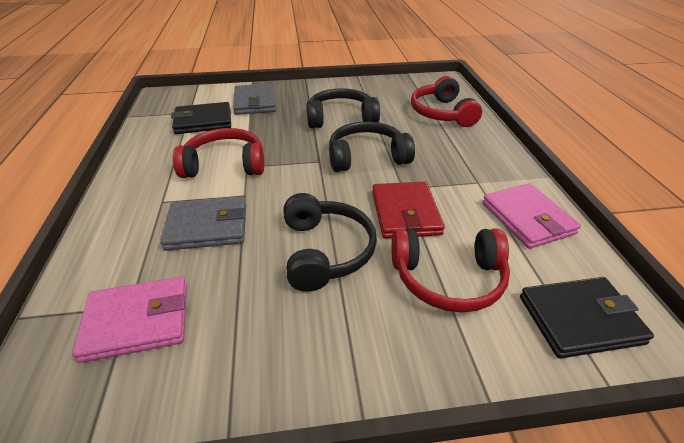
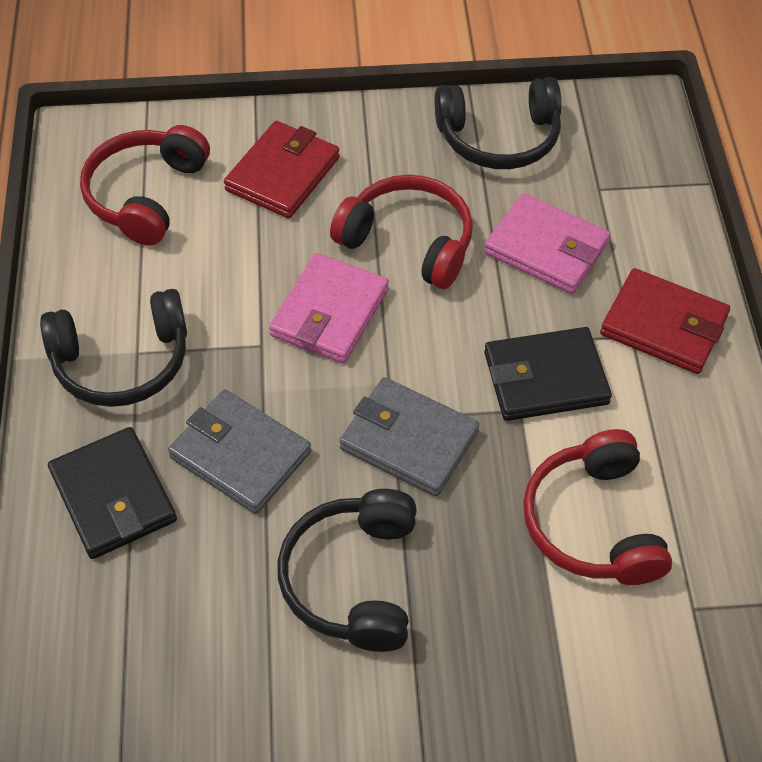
red wallet: 1 -> 2

